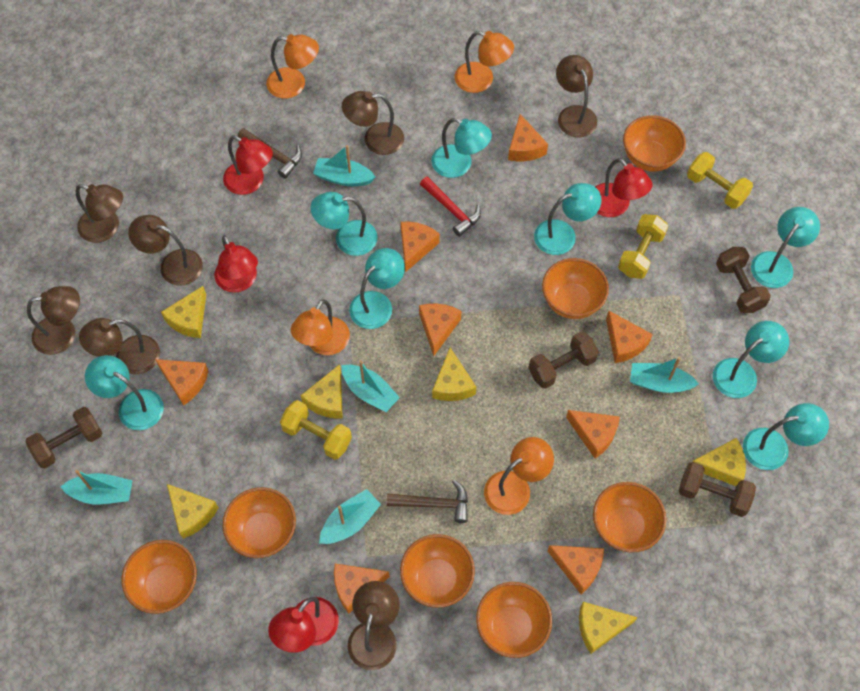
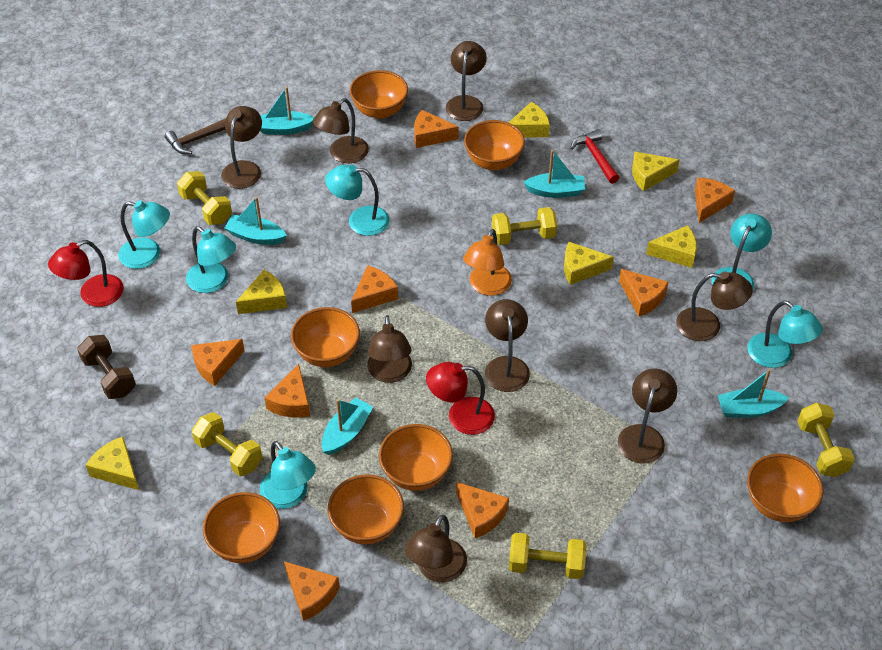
brown dumbbell: 4 -> 1
brown hammer: 2 -> 1
brown lamp: 7 -> 8
orange lamp: 4 -> 1
red lamp: 4 -> 2
turquoise lamp: 8 -> 6
yellow dumbbell: 3 -> 5

